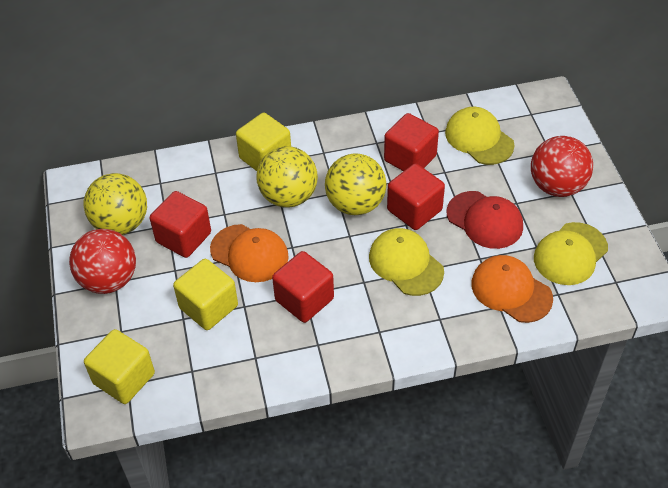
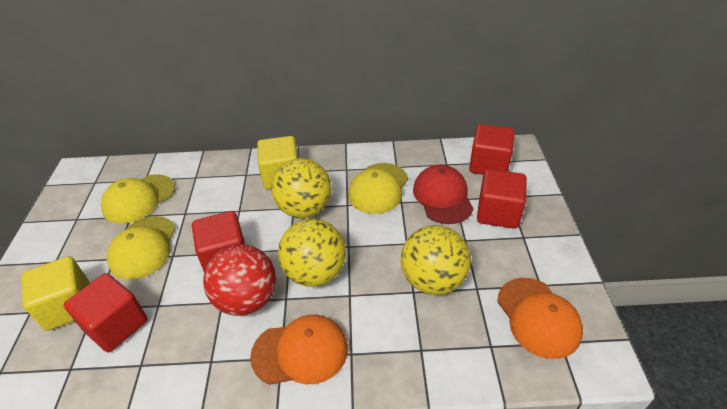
red ball: 2 -> 1
yellow cube: 3 -> 2

